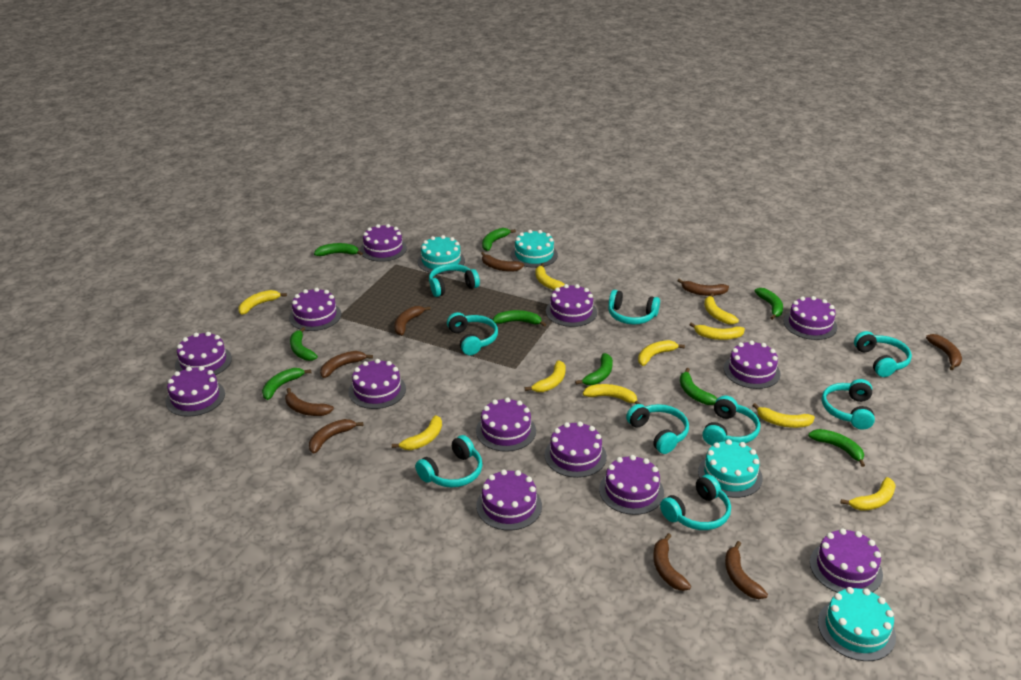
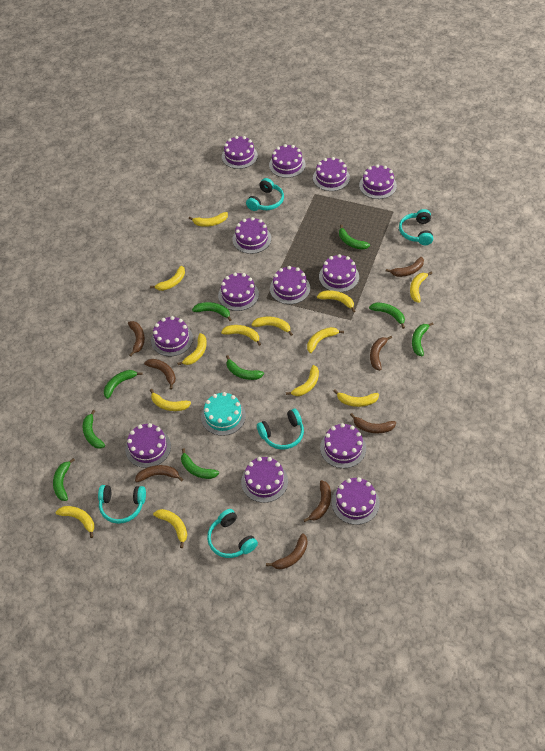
brown banana: 9 -> 8
turquoise cake: 4 -> 1
turquoise headphones: 9 -> 5
yellow banana: 10 -> 13

